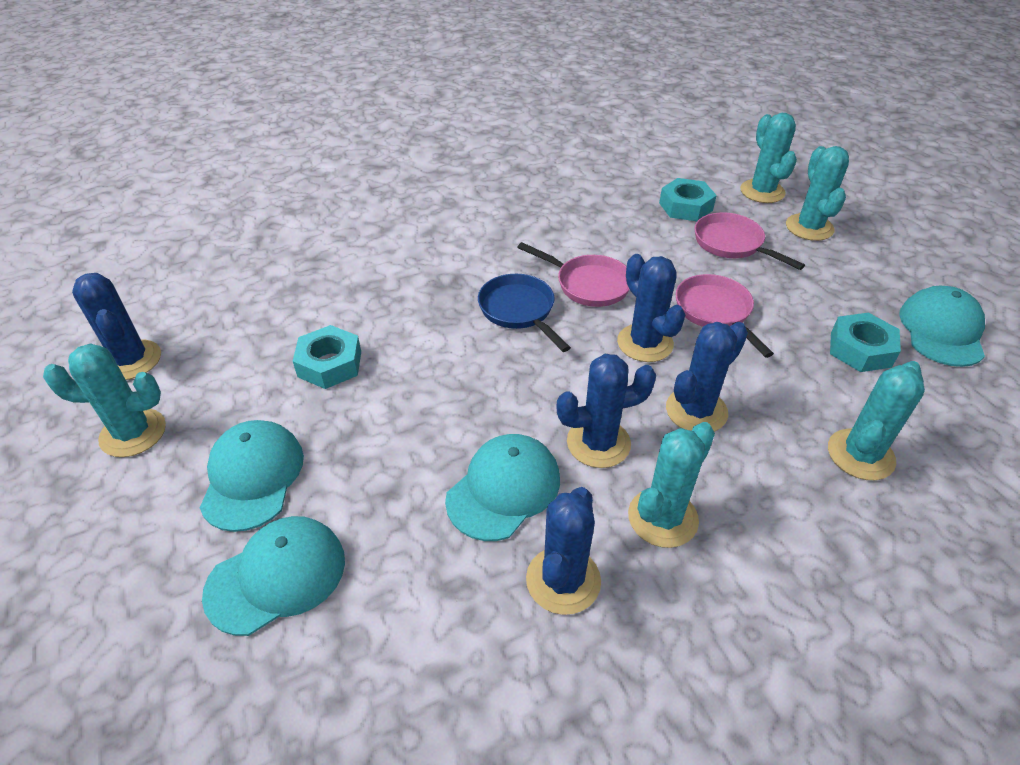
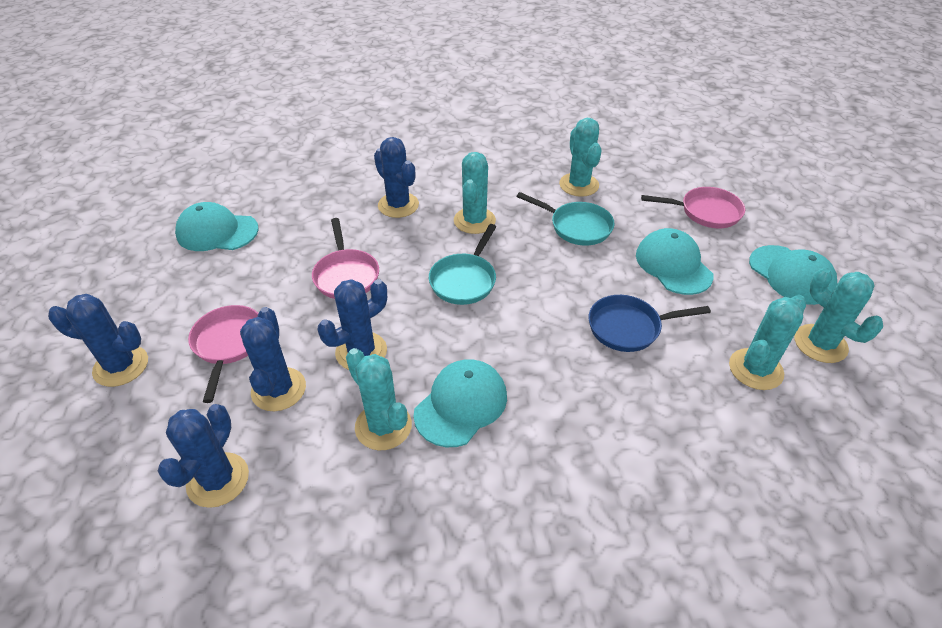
turquoise nut: 3 -> 0
turquoise pan: 0 -> 2

